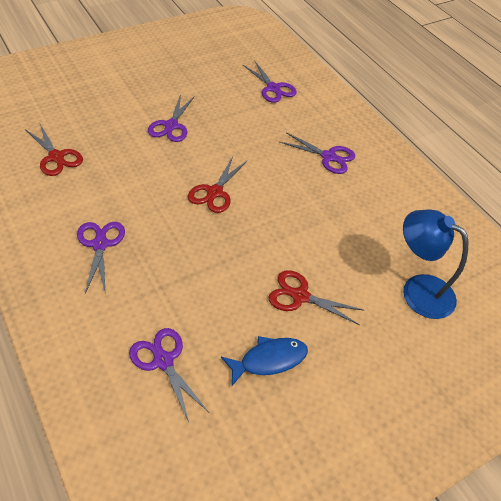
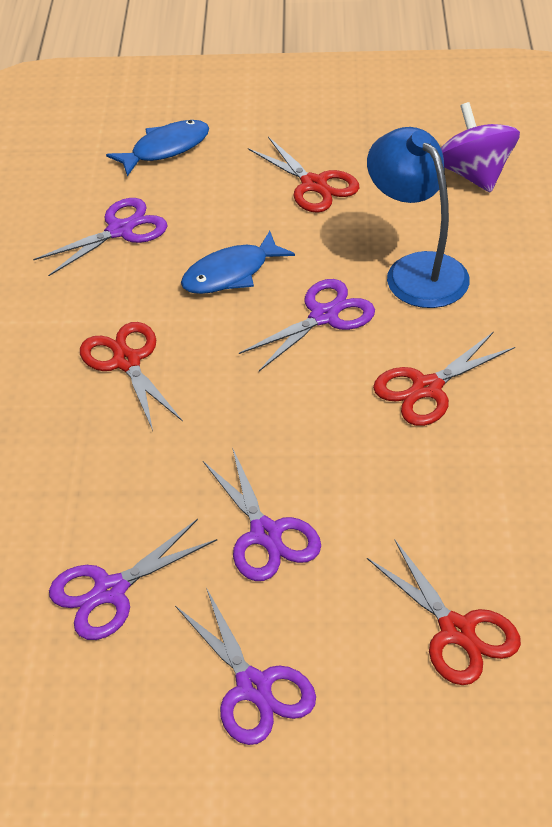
blue fish: 1 -> 2
purple spinning top: 0 -> 1
red scissors: 3 -> 4

